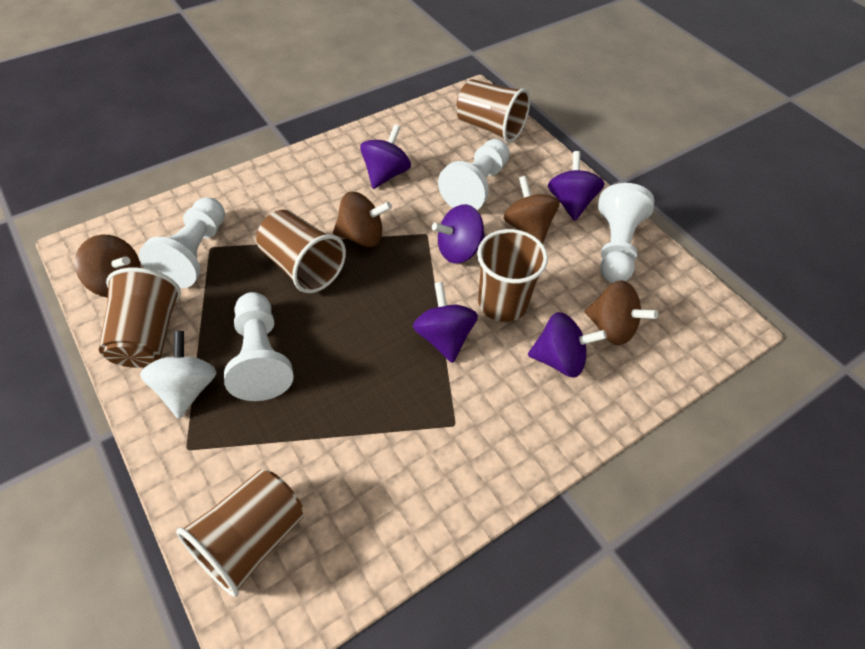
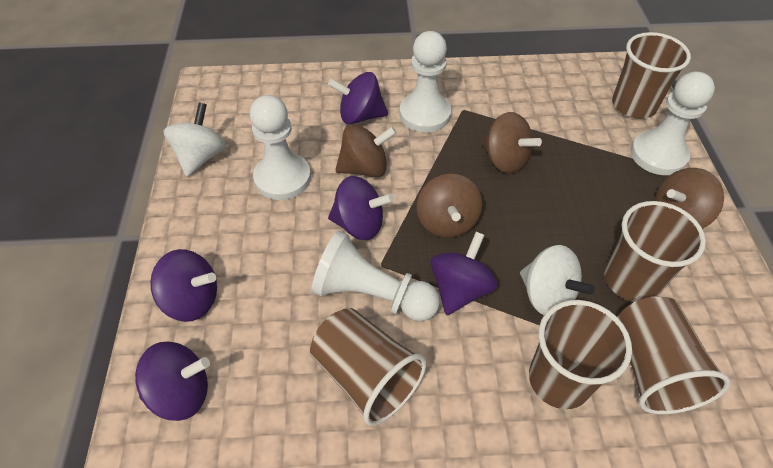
white spinning top: 1 -> 2

